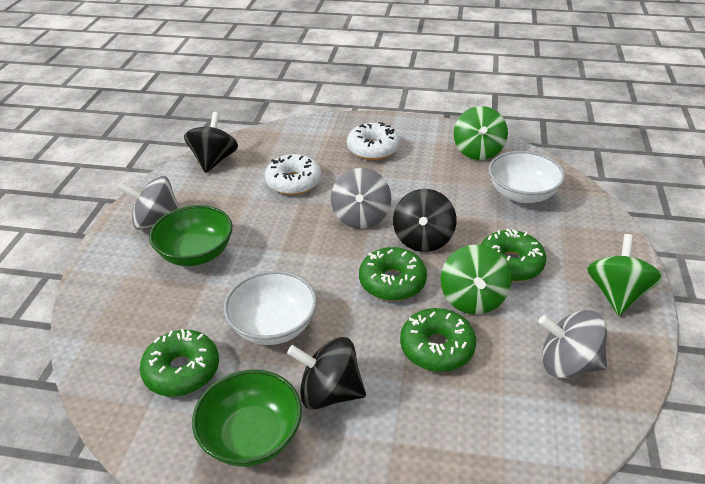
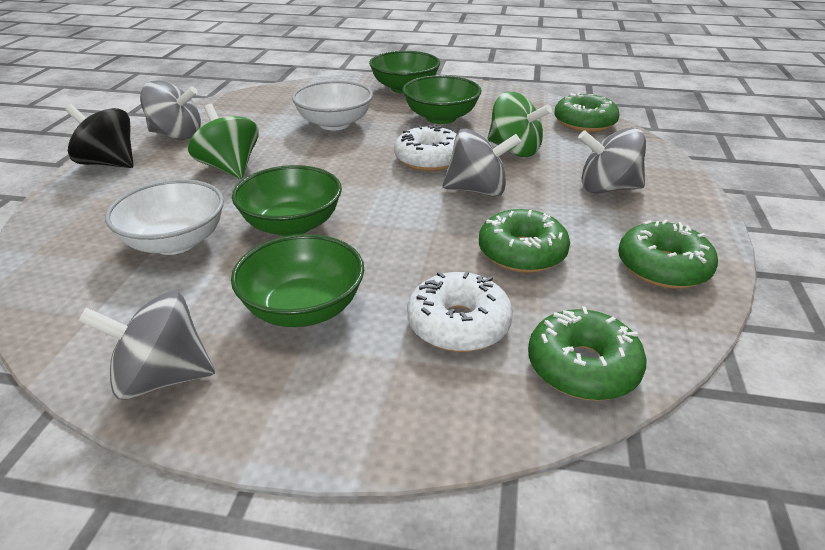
black spinning top: 3 -> 1
green bowl: 2 -> 4
green spinning top: 3 -> 2
grey spinning top: 3 -> 4

